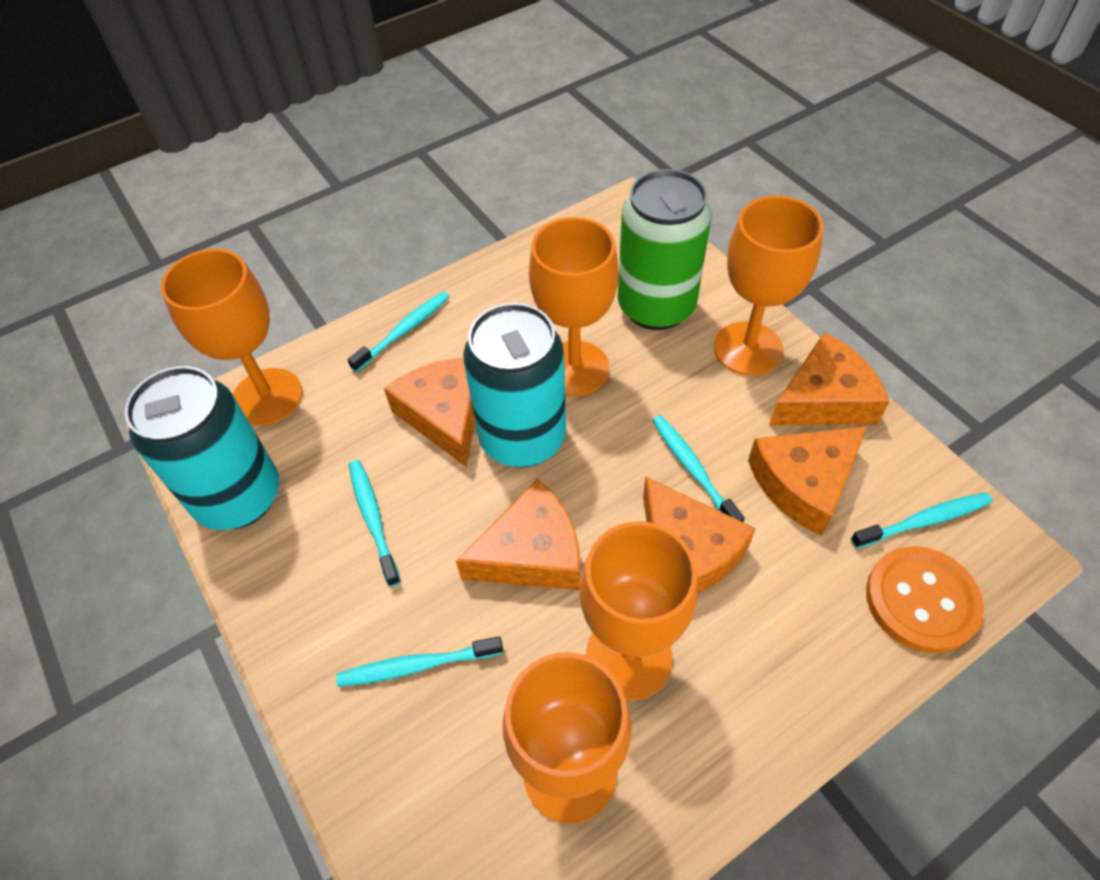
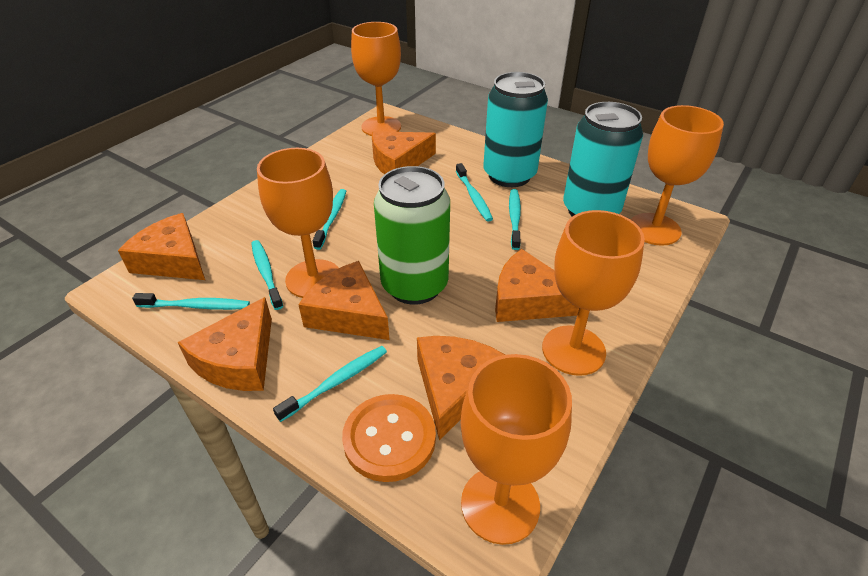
orange cheese: 5 -> 6
turquoise toothbrush: 5 -> 6

